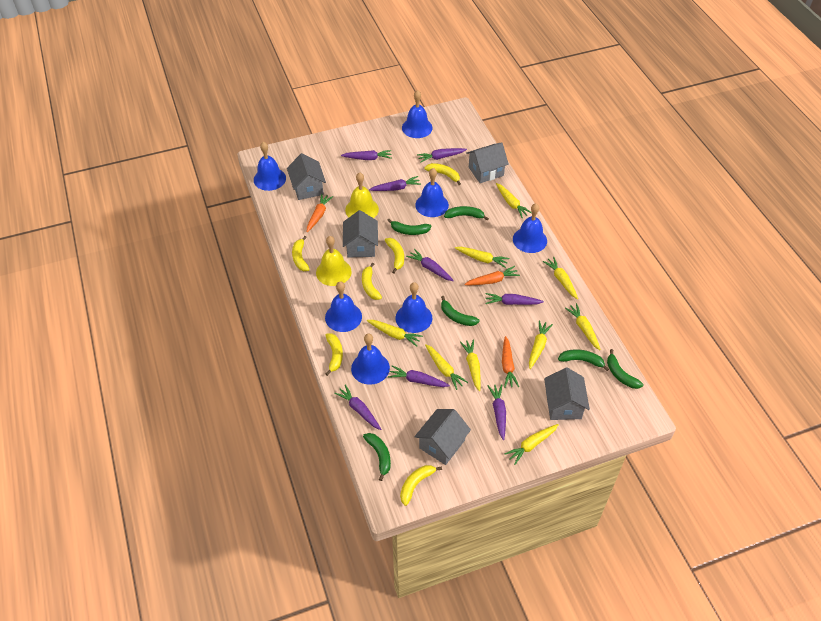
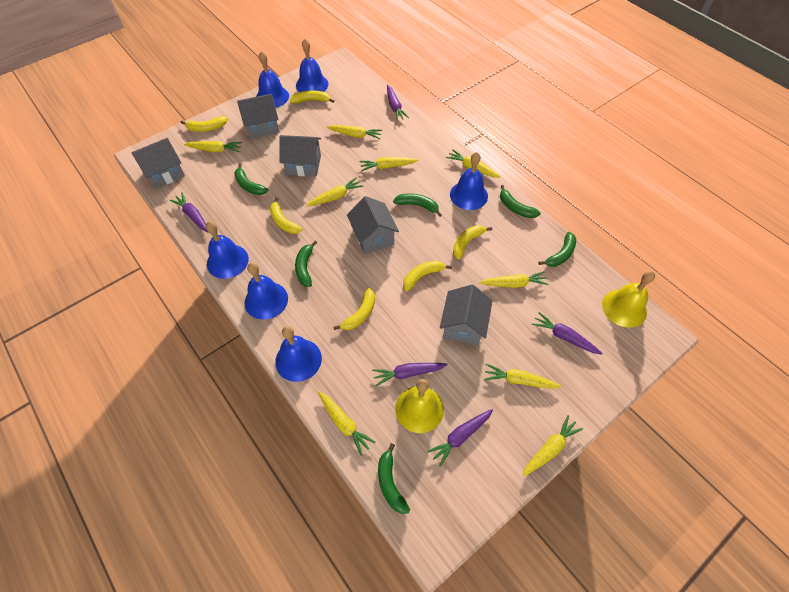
blue bell: 7 -> 6
orange carrot: 3 -> 0
purple carrot: 8 -> 5

